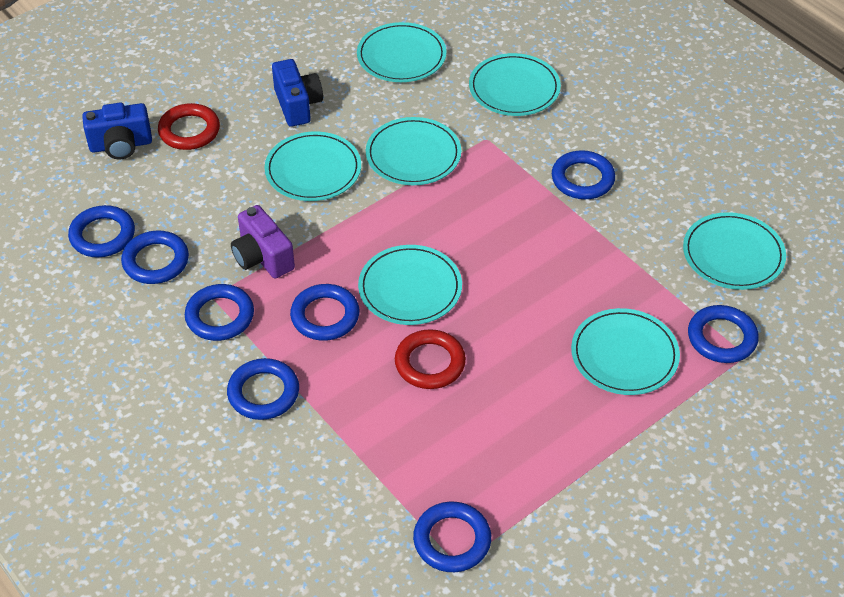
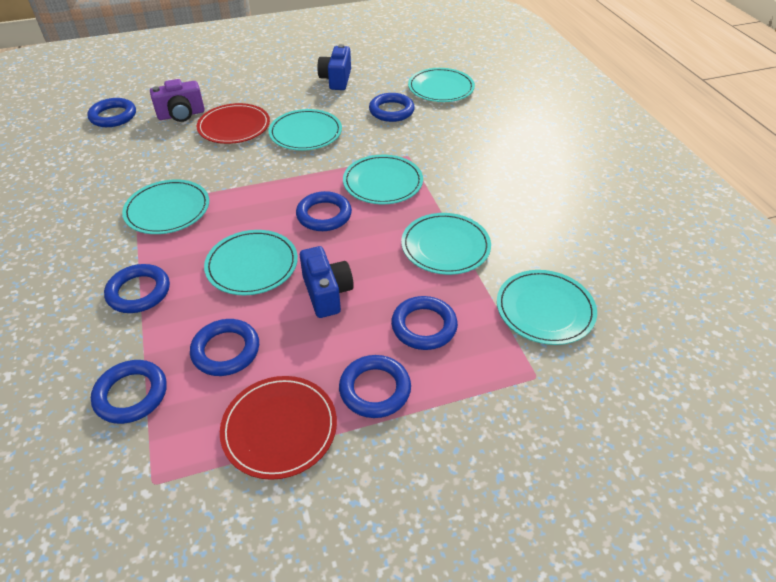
red plate: 0 -> 2
red ring: 2 -> 0

